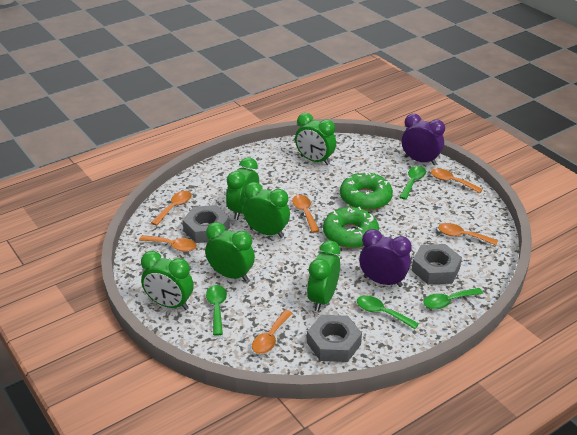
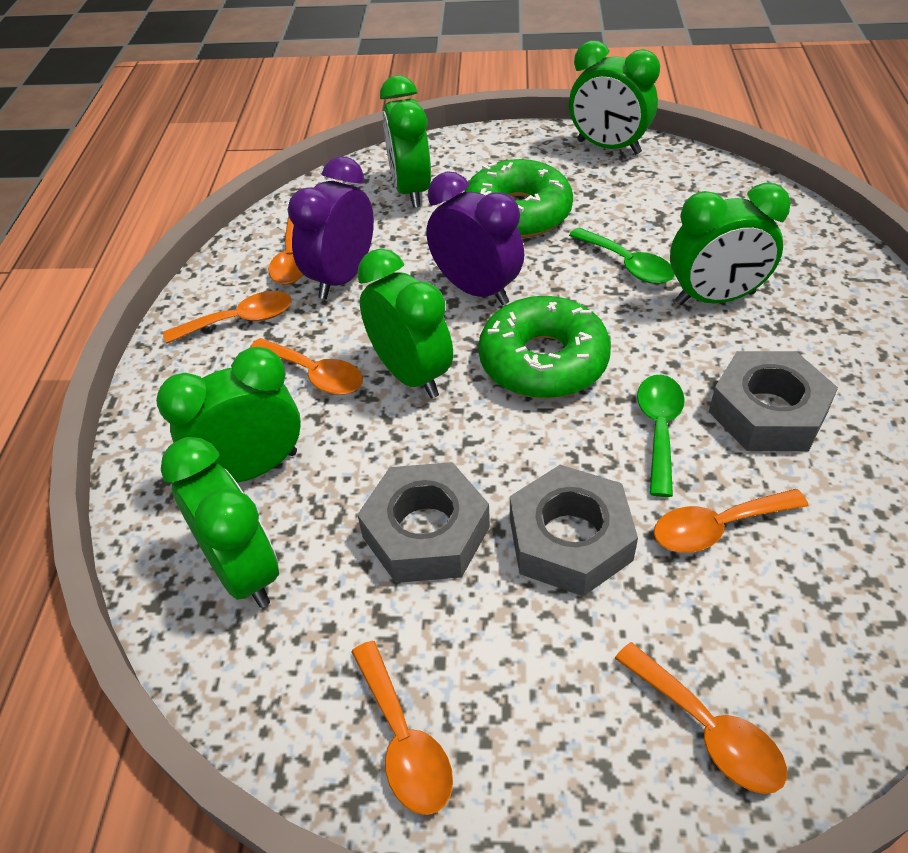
green spoon: 4 -> 2

